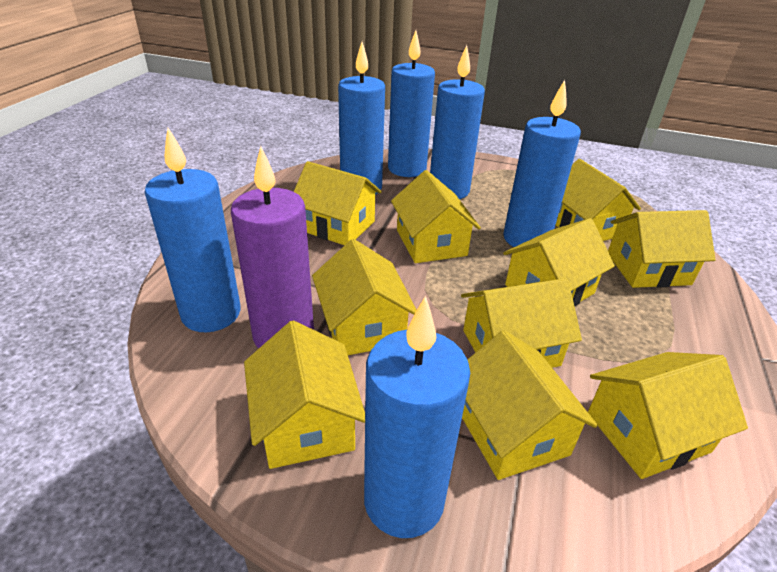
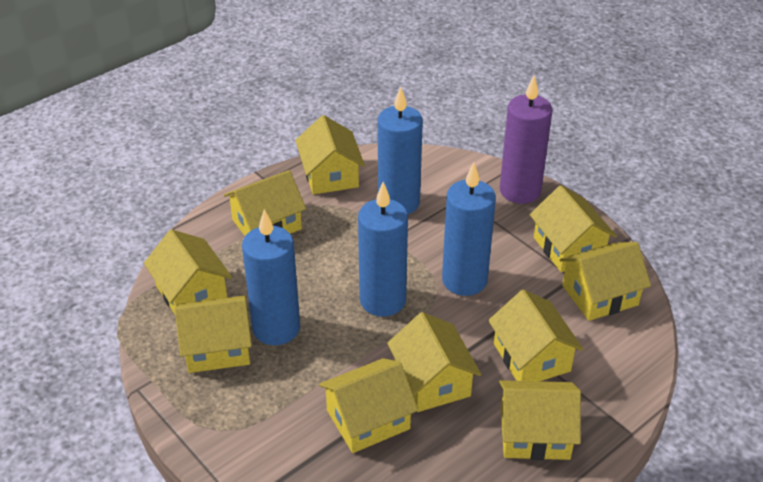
blue candle: 6 -> 4

